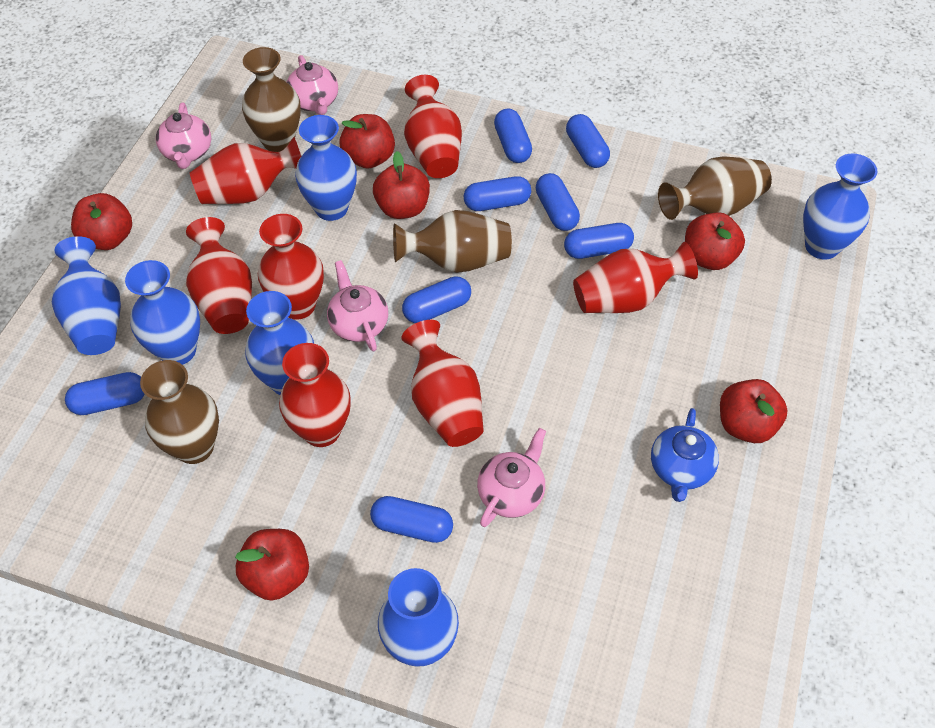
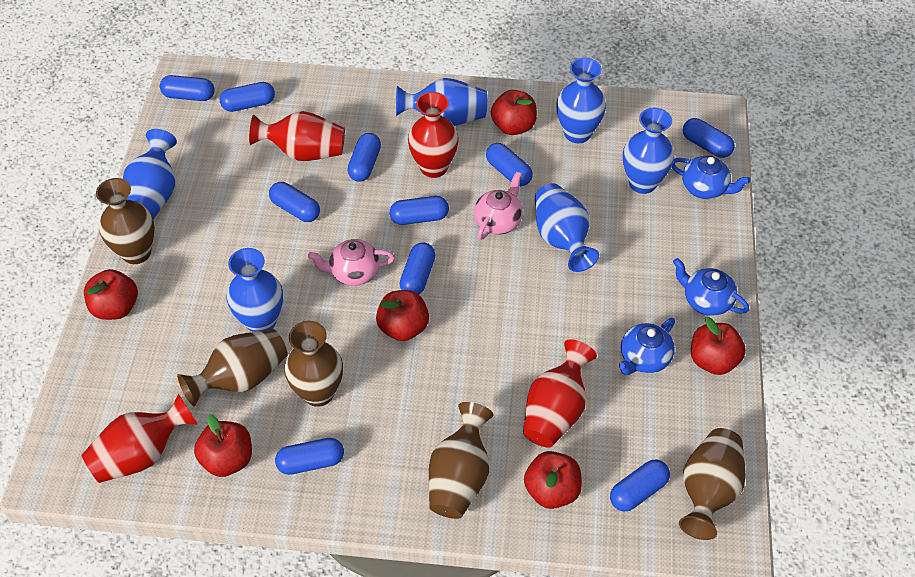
blue capsule: 8 -> 10
blue teapot: 1 -> 3
brown vase: 4 -> 5
pink teapot: 4 -> 2
red vase: 7 -> 4

